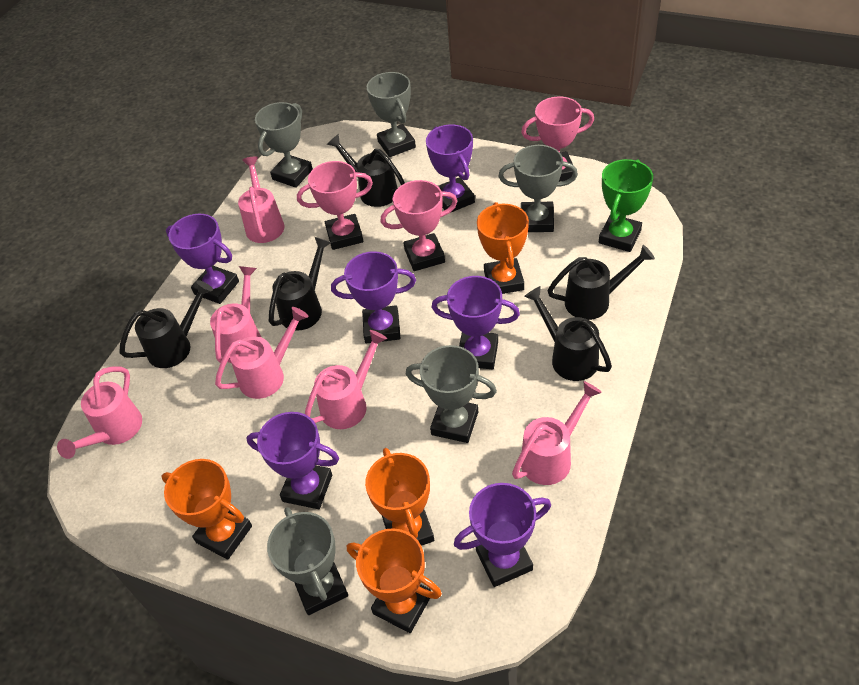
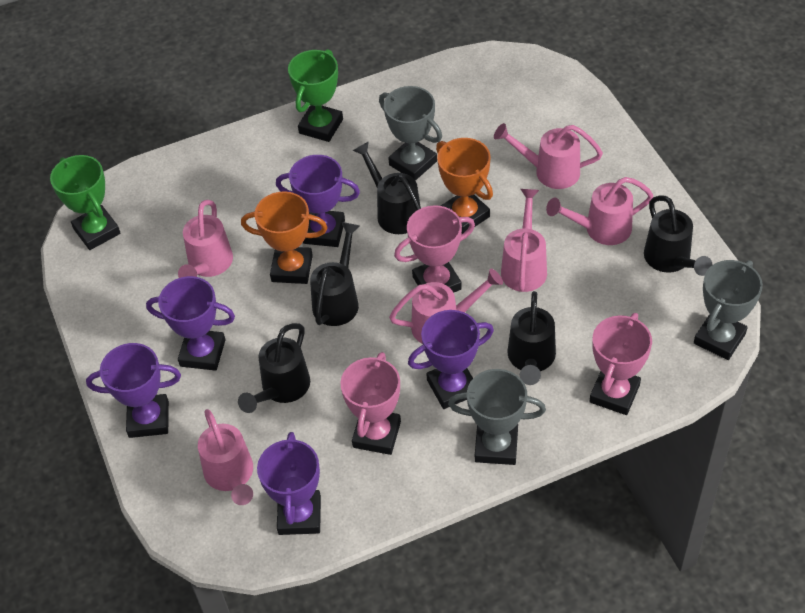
green trophy: 1 -> 2
grey trophy: 5 -> 3
orange trophy: 4 -> 2
purple trophy: 6 -> 5

